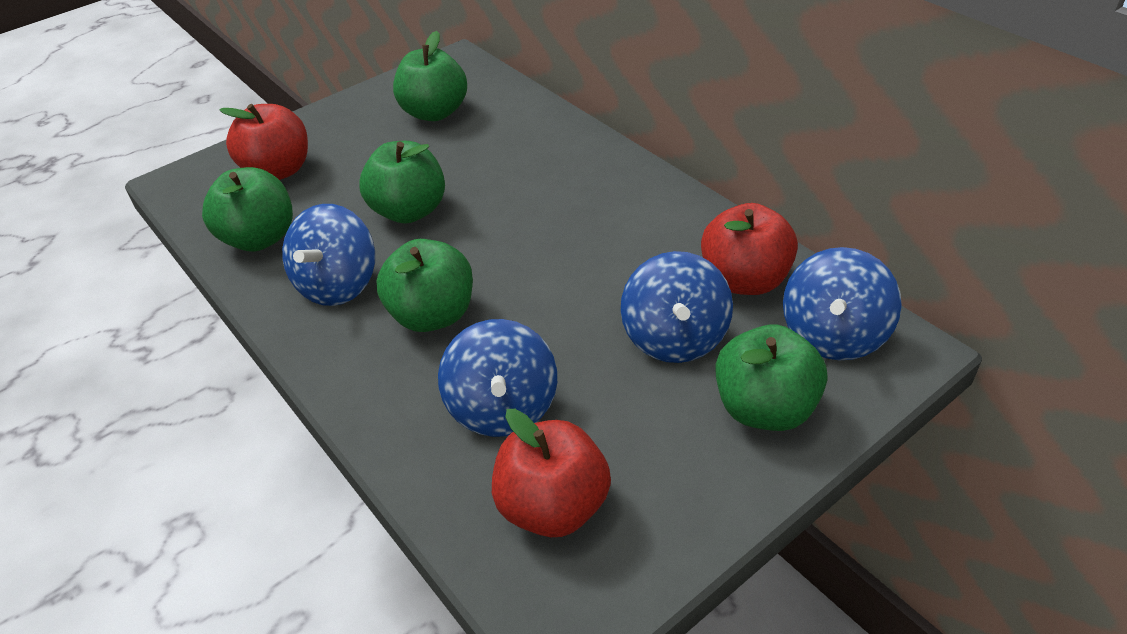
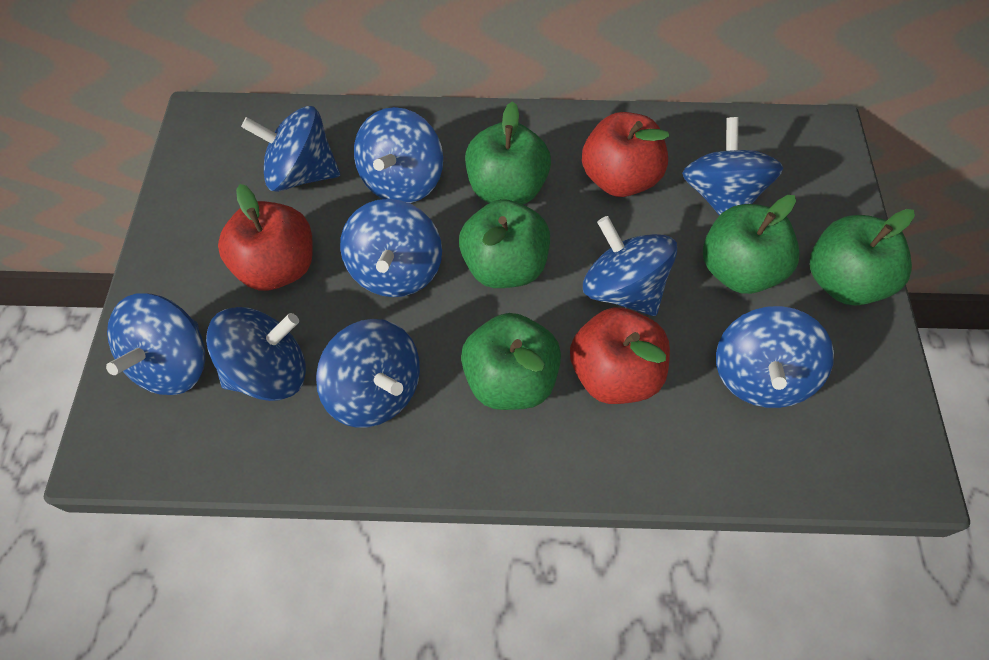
blue spinning top: 4 -> 9

